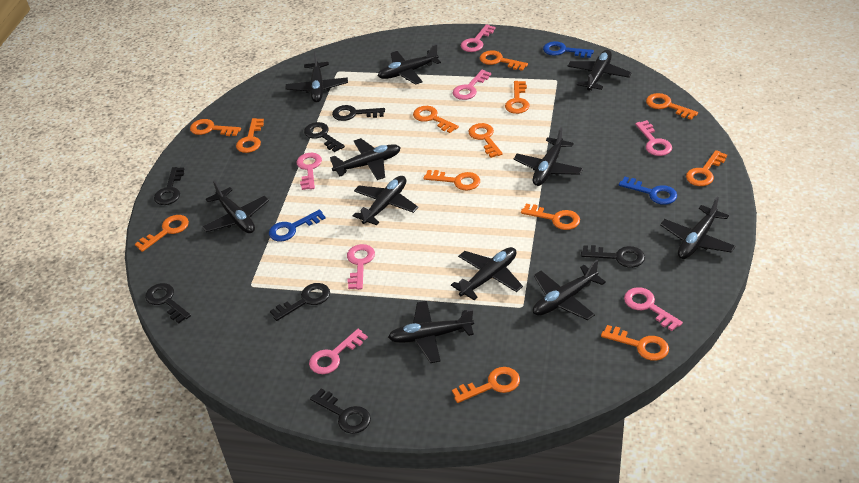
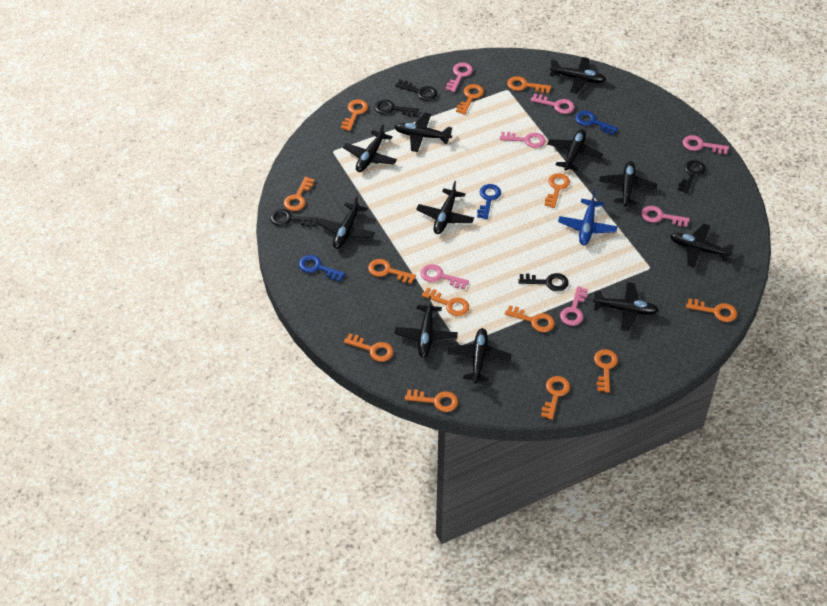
black key: 7 -> 5
blue plane: 0 -> 1

